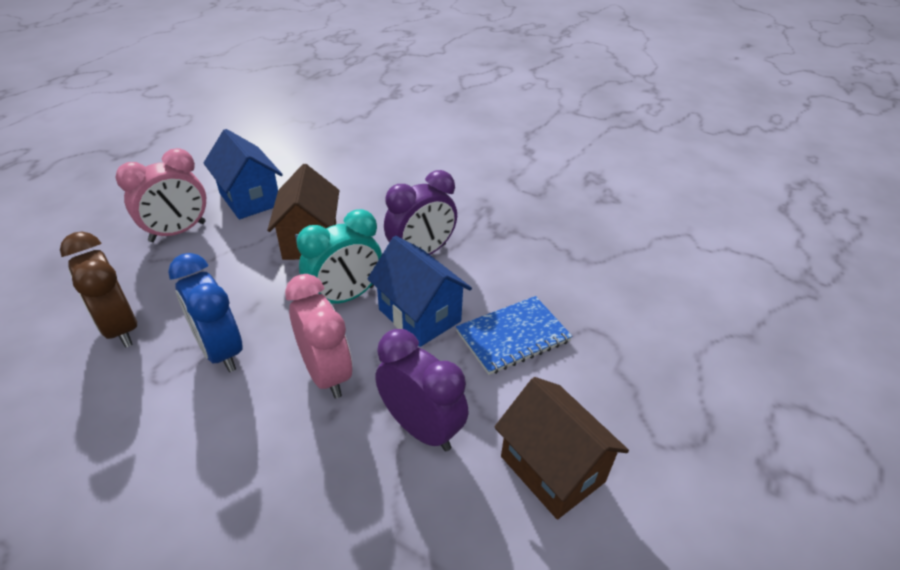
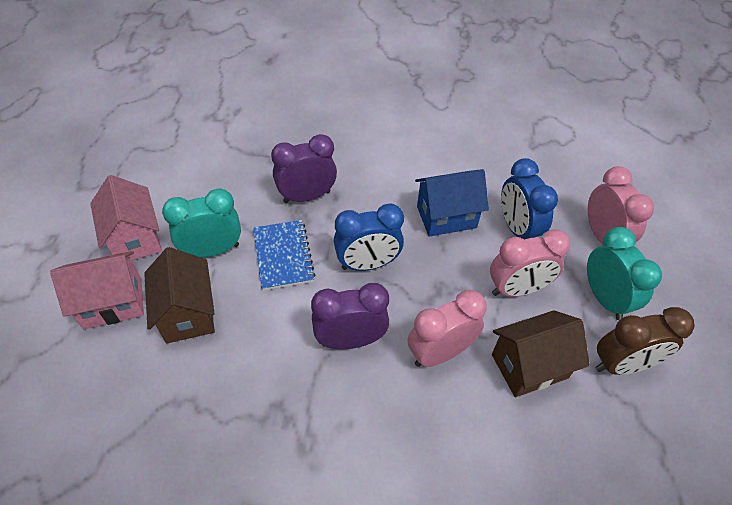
blue clock: 1 -> 2
blue house: 2 -> 1
pink clock: 2 -> 3
pink house: 0 -> 2
turquoise clock: 1 -> 2

